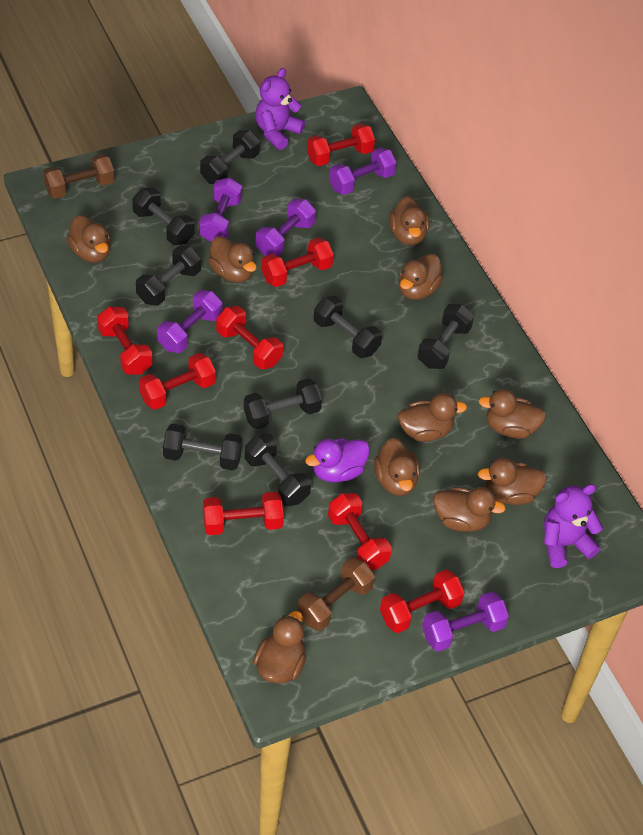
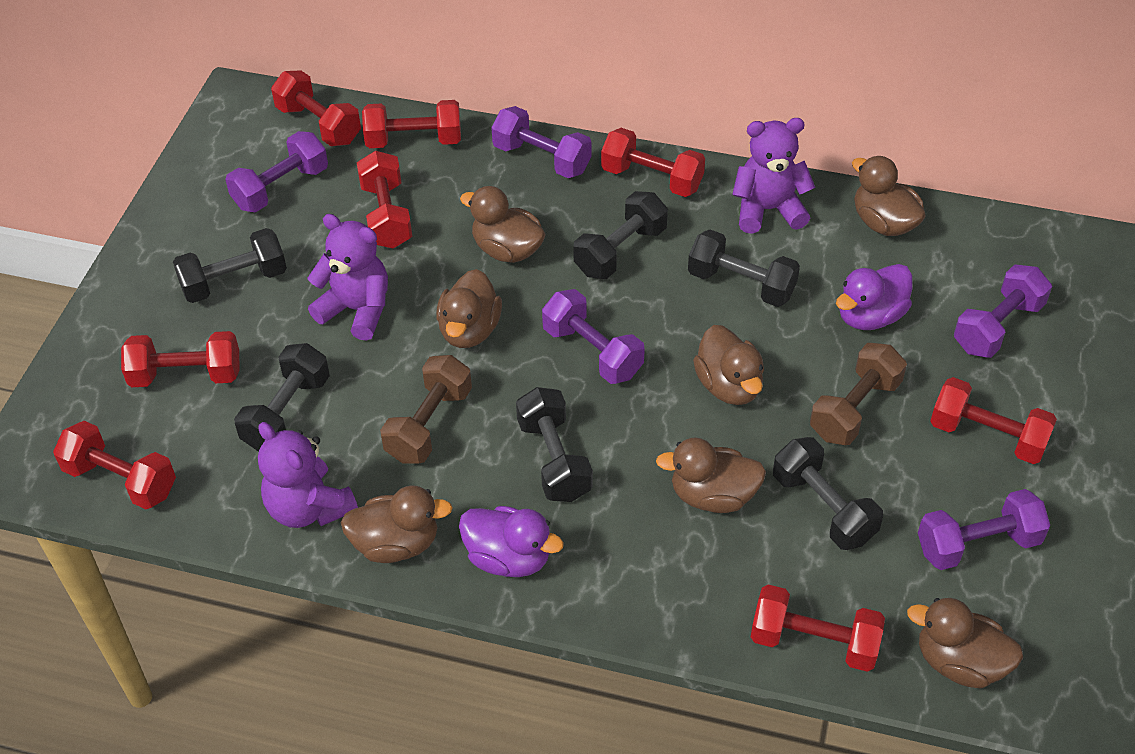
black dumbbell: 8 -> 6
brown duck: 10 -> 7
purple duck: 1 -> 2
purple teddy bear: 2 -> 3

